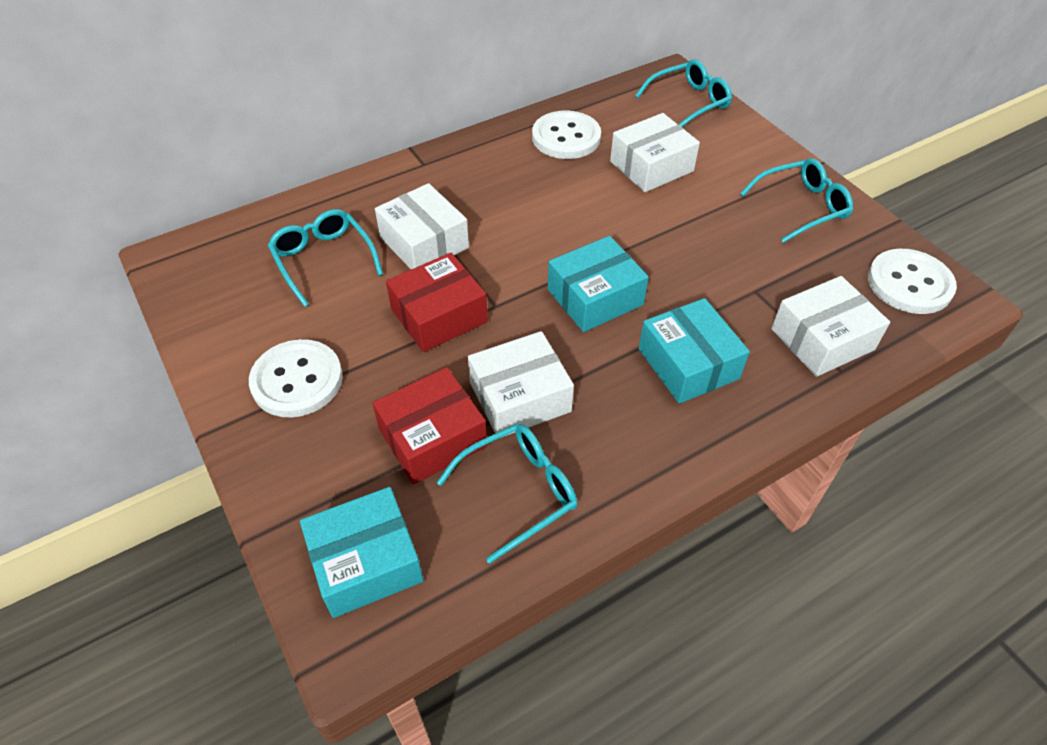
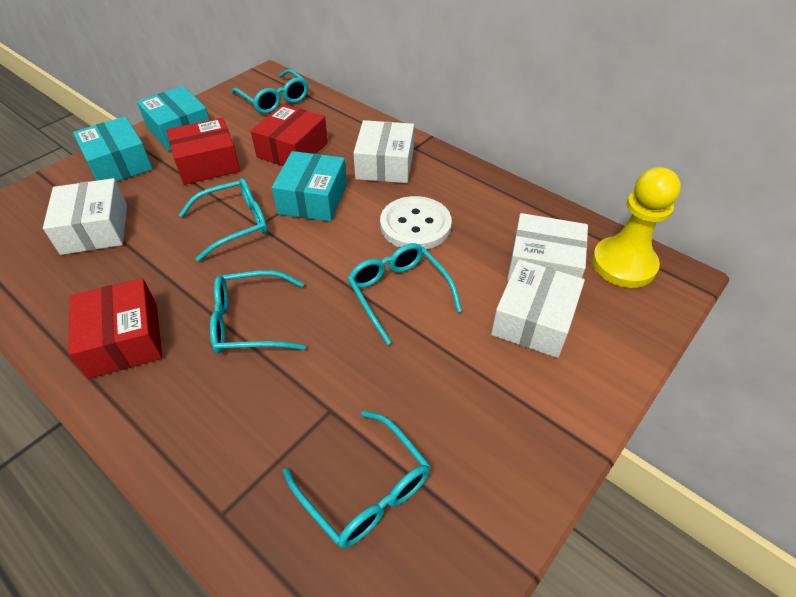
red box: 2 -> 3
turquoise glasses: 4 -> 5
white button: 3 -> 1
yellow pawn: 0 -> 1

